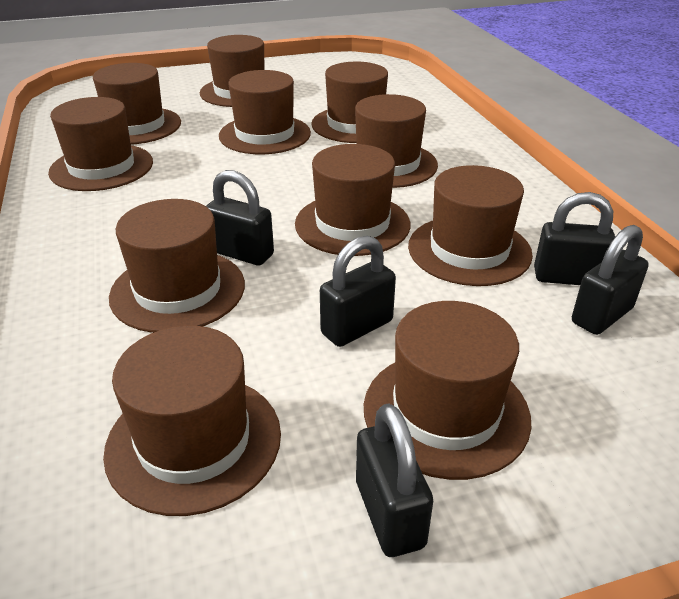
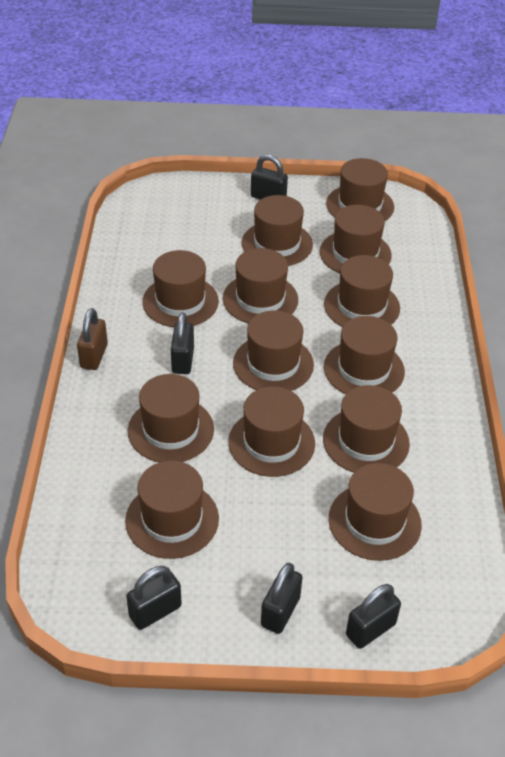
brown hat: 11 -> 13
brown padlock: 0 -> 1

